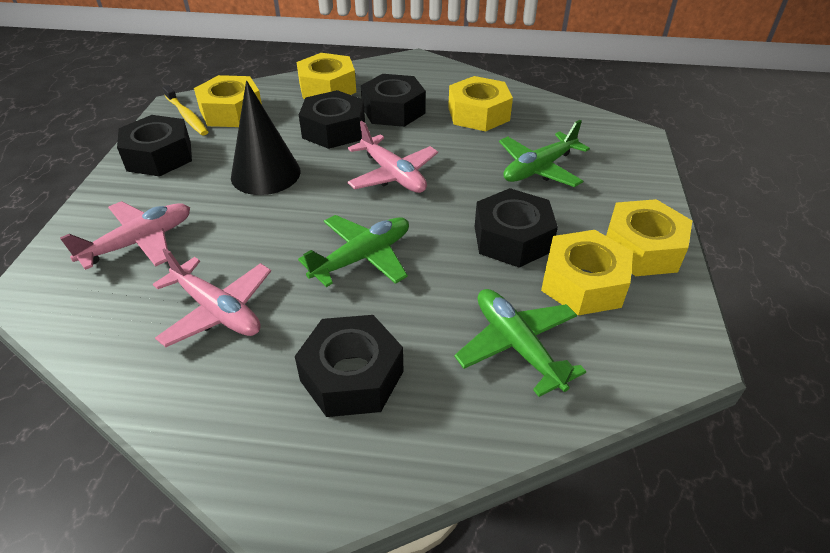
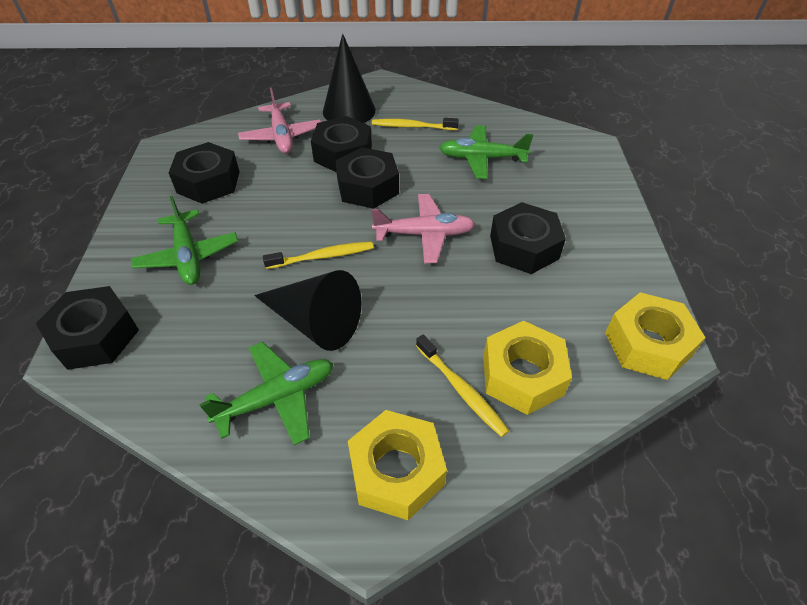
black cone: 1 -> 2
pink plane: 3 -> 2
yellow nut: 5 -> 3
yellow toothbrush: 1 -> 3

